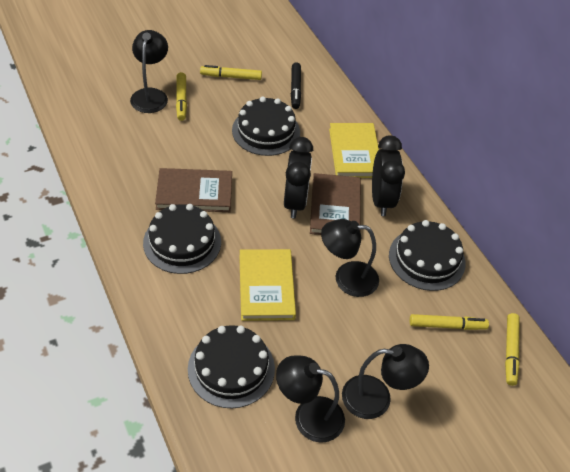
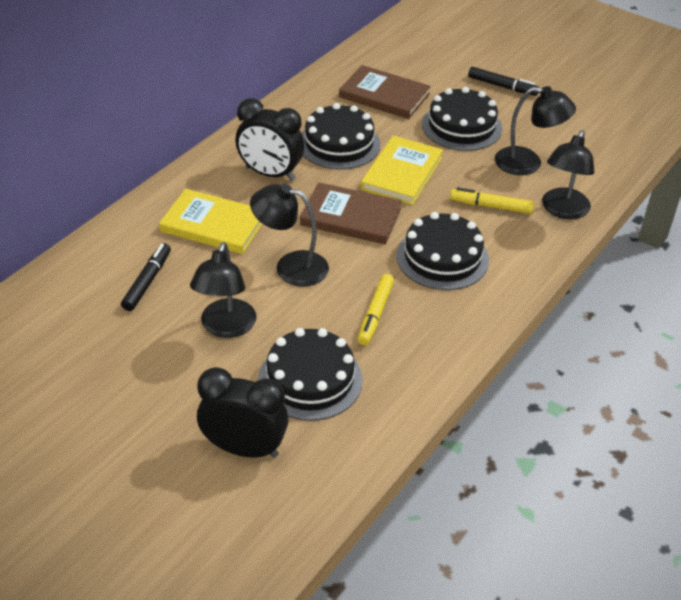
black marker: 1 -> 2
yellow marker: 4 -> 2

